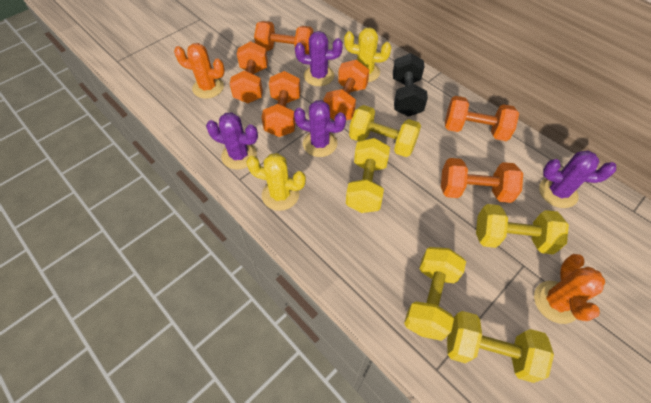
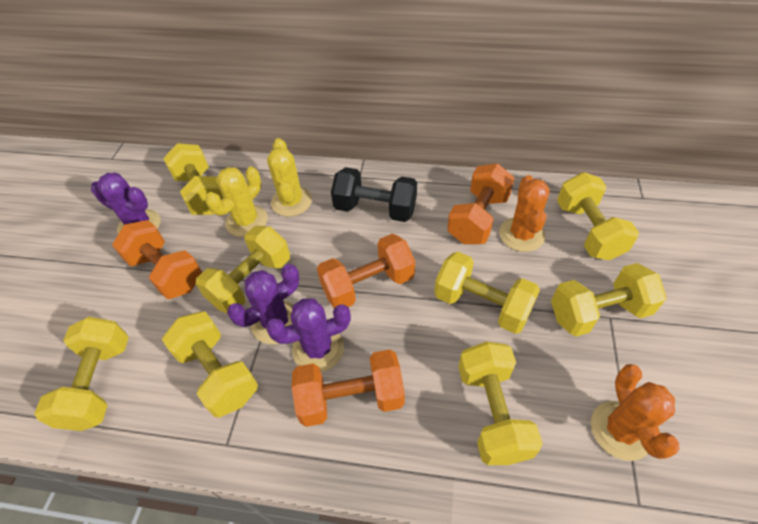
orange dumbbell: 6 -> 4
purple cactus: 4 -> 3
yellow dumbbell: 5 -> 8

